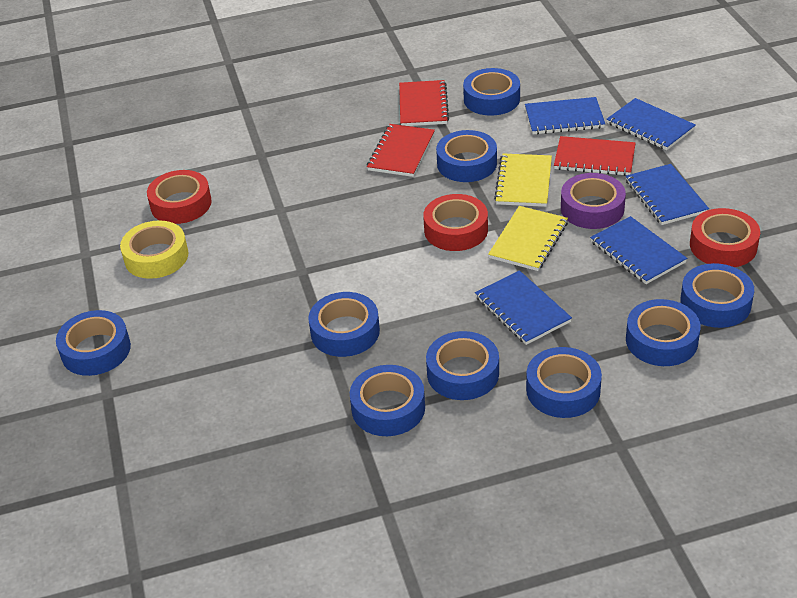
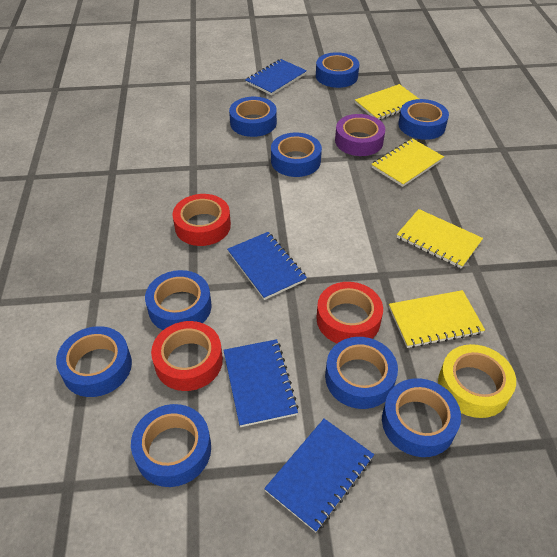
blue notebook: 5 -> 4
red notebook: 3 -> 0
yellow notebook: 2 -> 4

